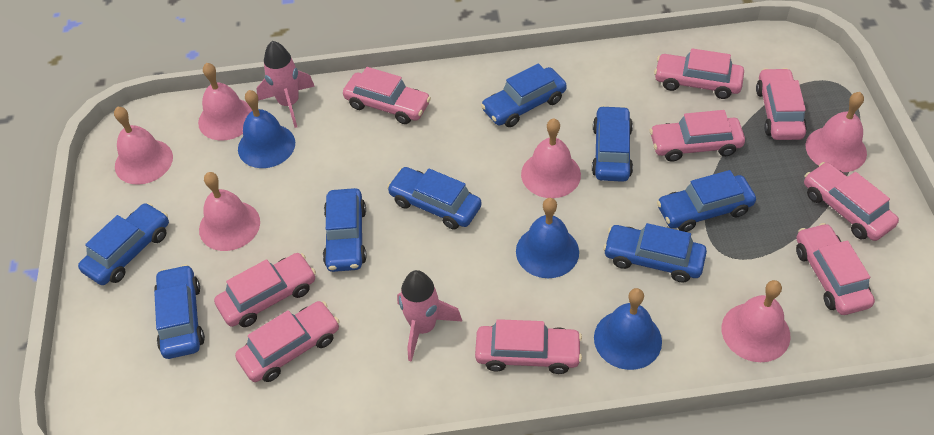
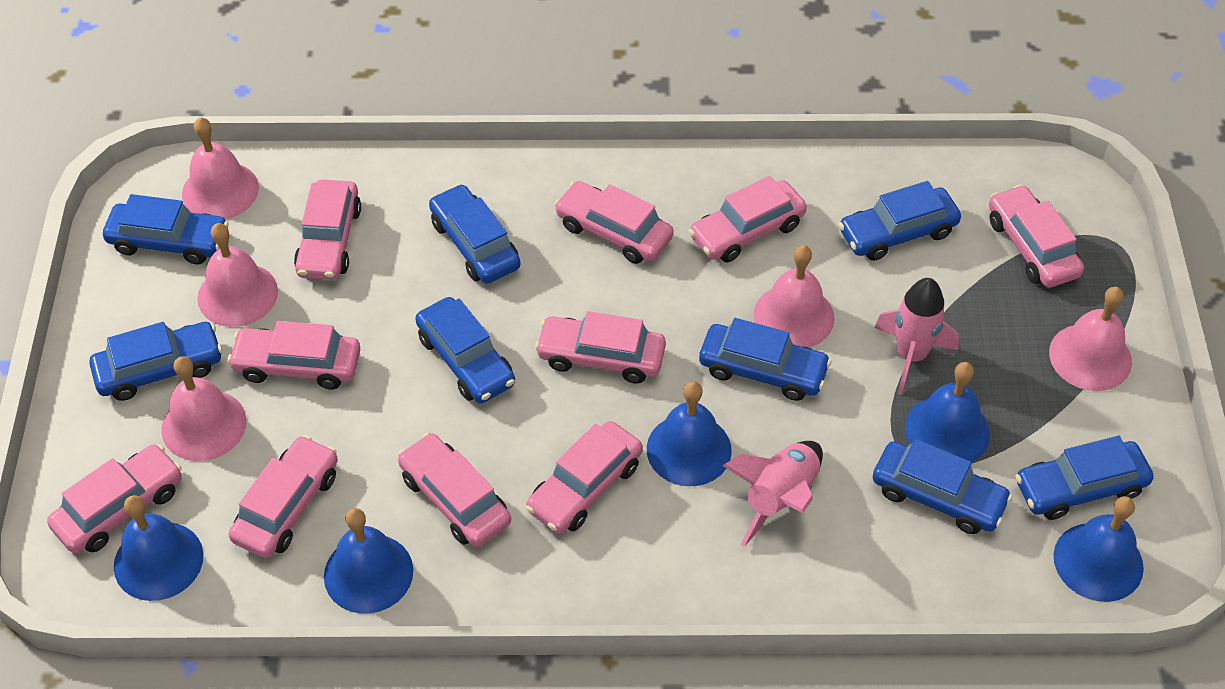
blue bell: 3 -> 5
pink bell: 6 -> 5
pink car: 9 -> 10

